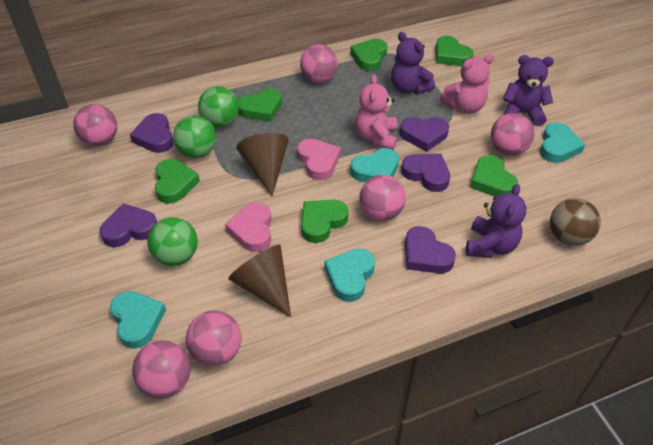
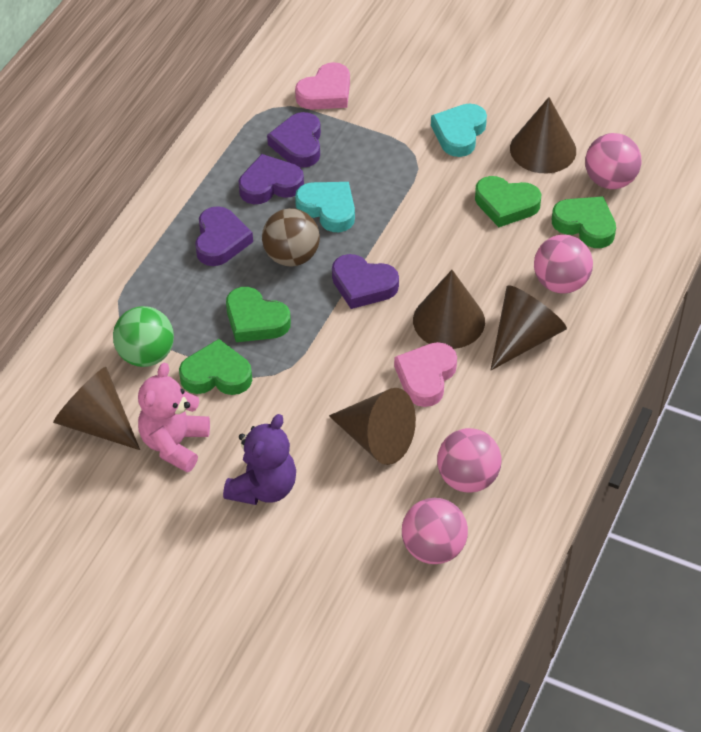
brown cone: 2 -> 5
green ball: 3 -> 1
green heart: 6 -> 4
pink ball: 6 -> 4
pink teddy bear: 2 -> 1
purple heart: 5 -> 4
purple teddy bear: 3 -> 1
turquoise heart: 4 -> 2

